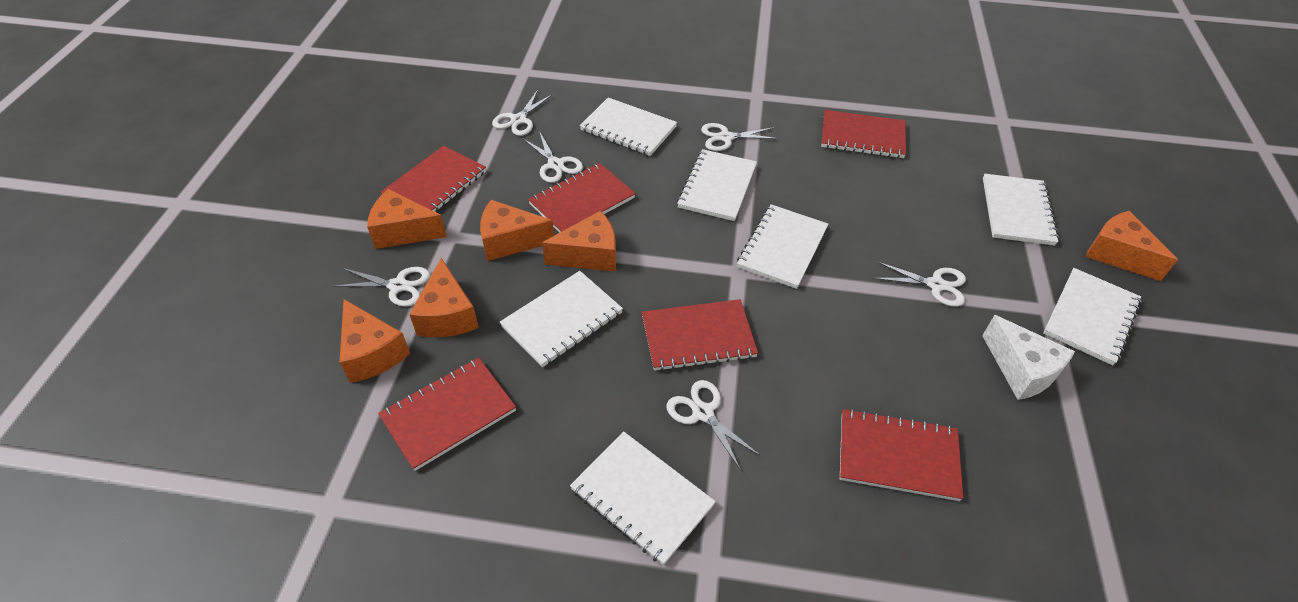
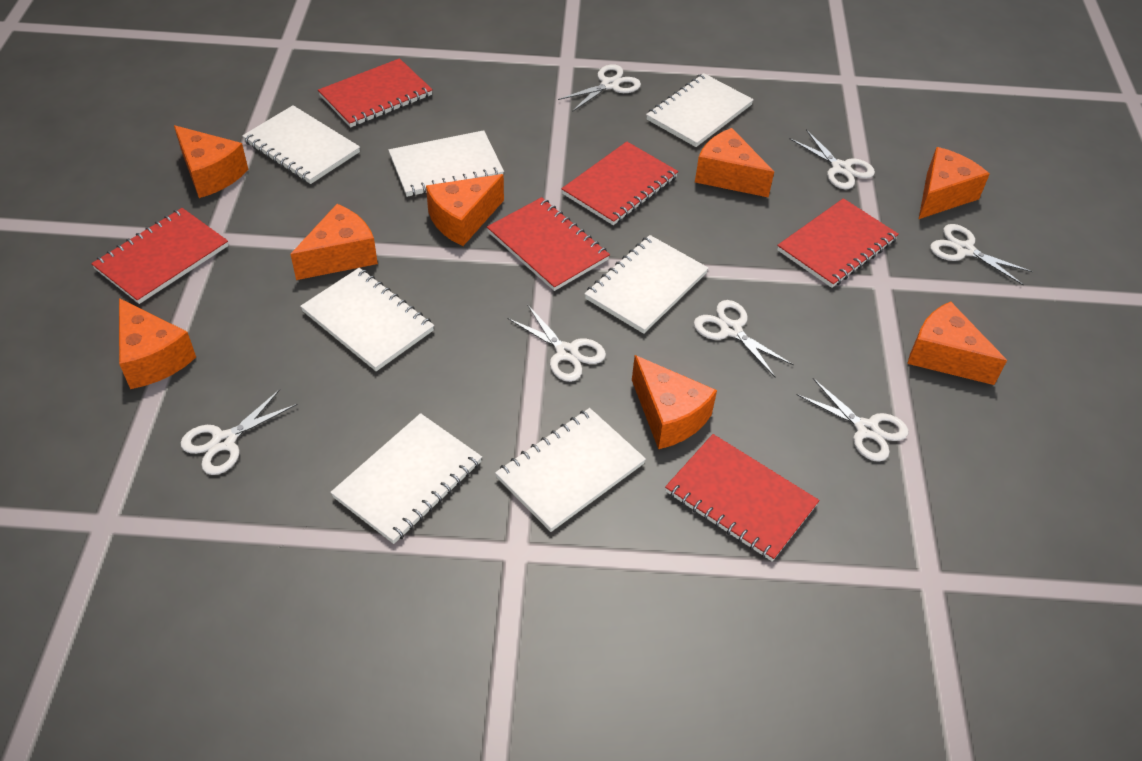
orange cheese: 6 -> 8
white cheese: 1 -> 0
white scissors: 6 -> 7

